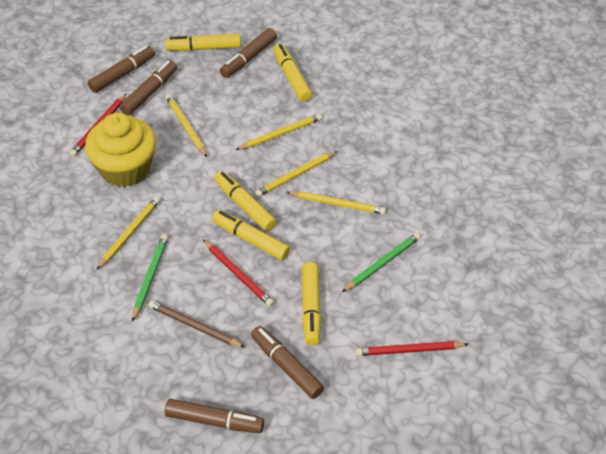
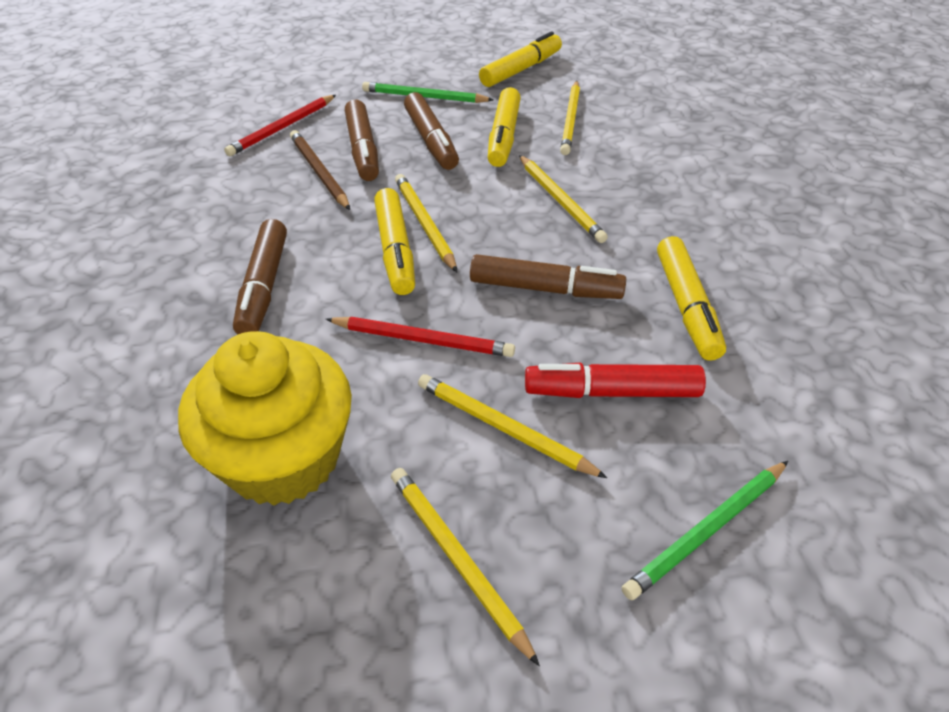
brown marker: 5 -> 4
red marker: 0 -> 1
red pencil: 3 -> 2
yellow marker: 5 -> 4

